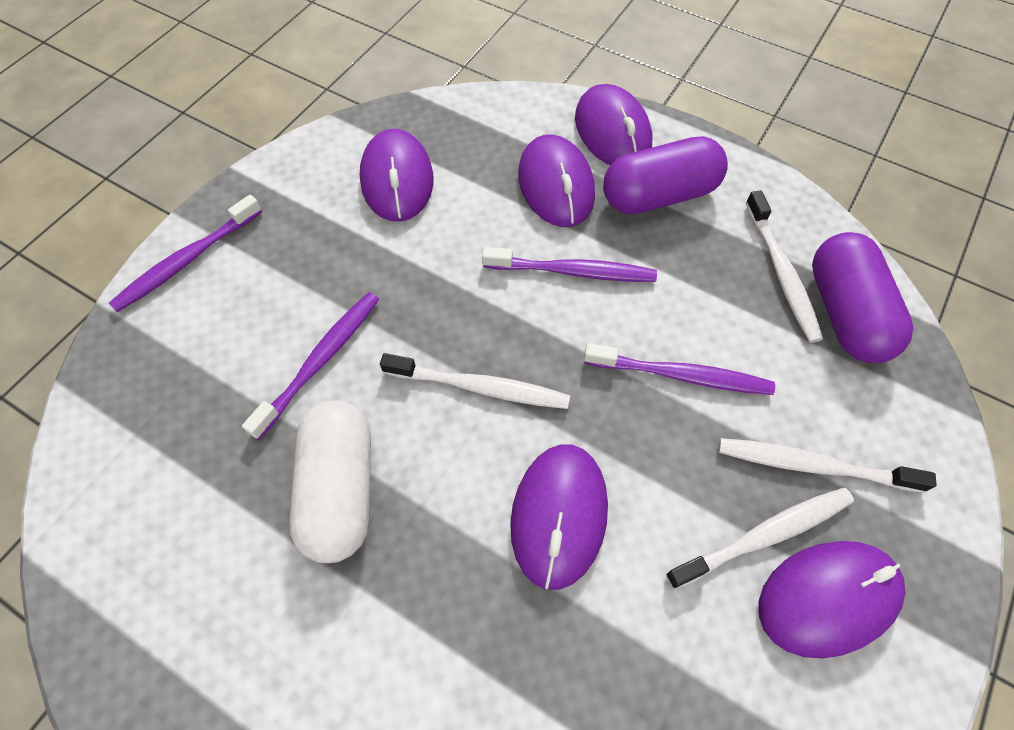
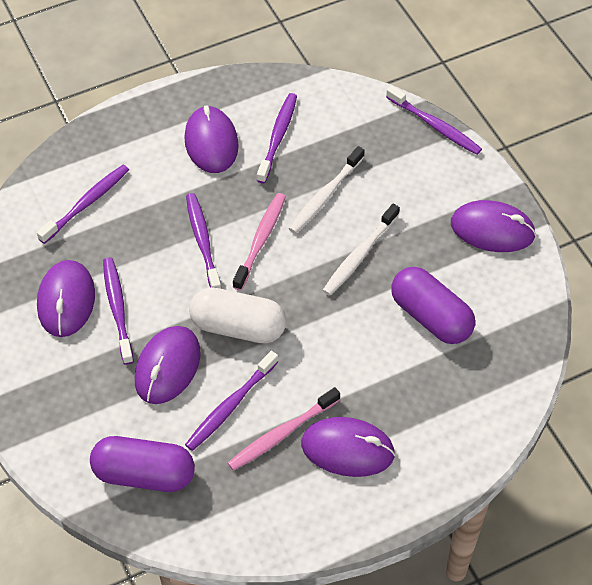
pink toothbrush: 0 -> 2
purple toothbrush: 4 -> 6
white toothbrush: 4 -> 2

